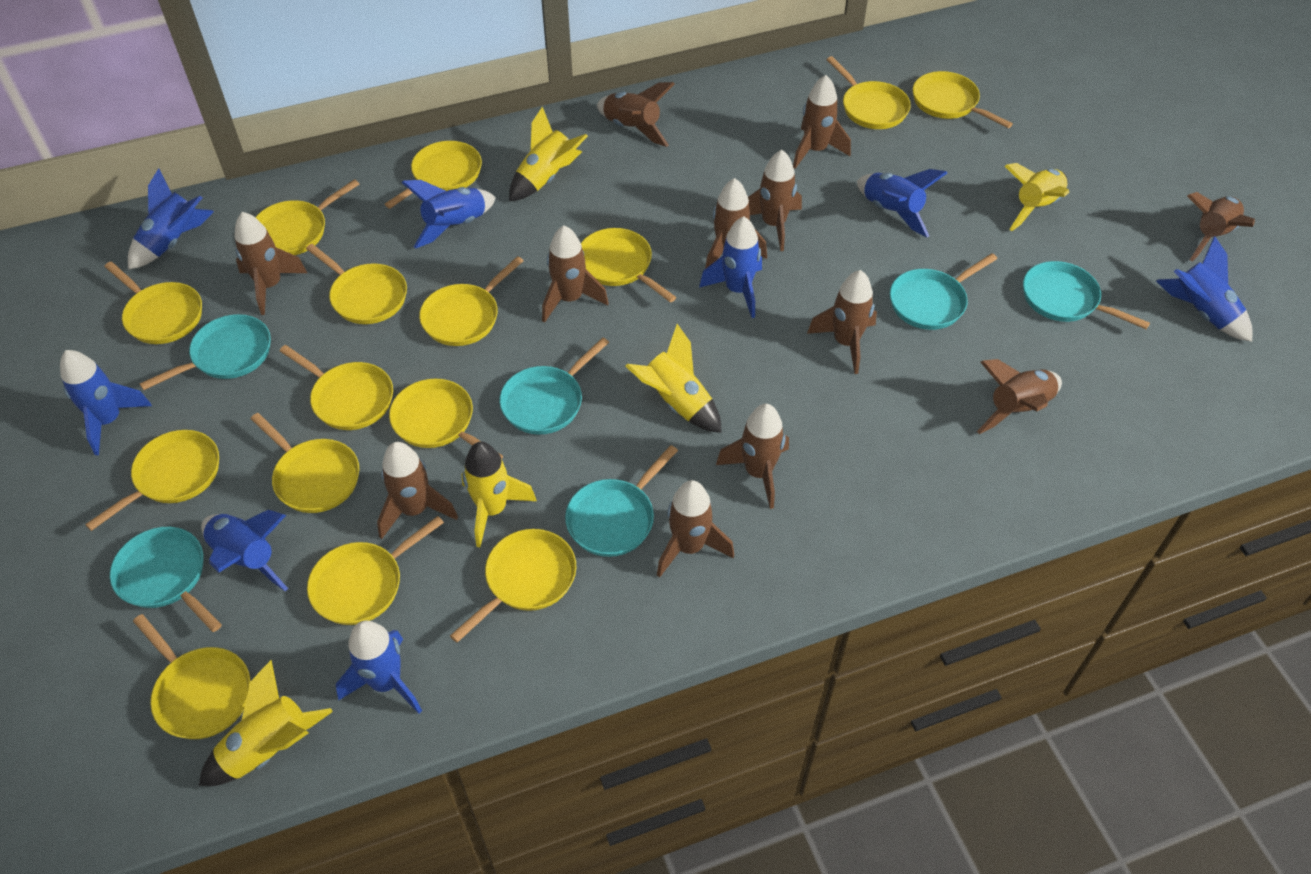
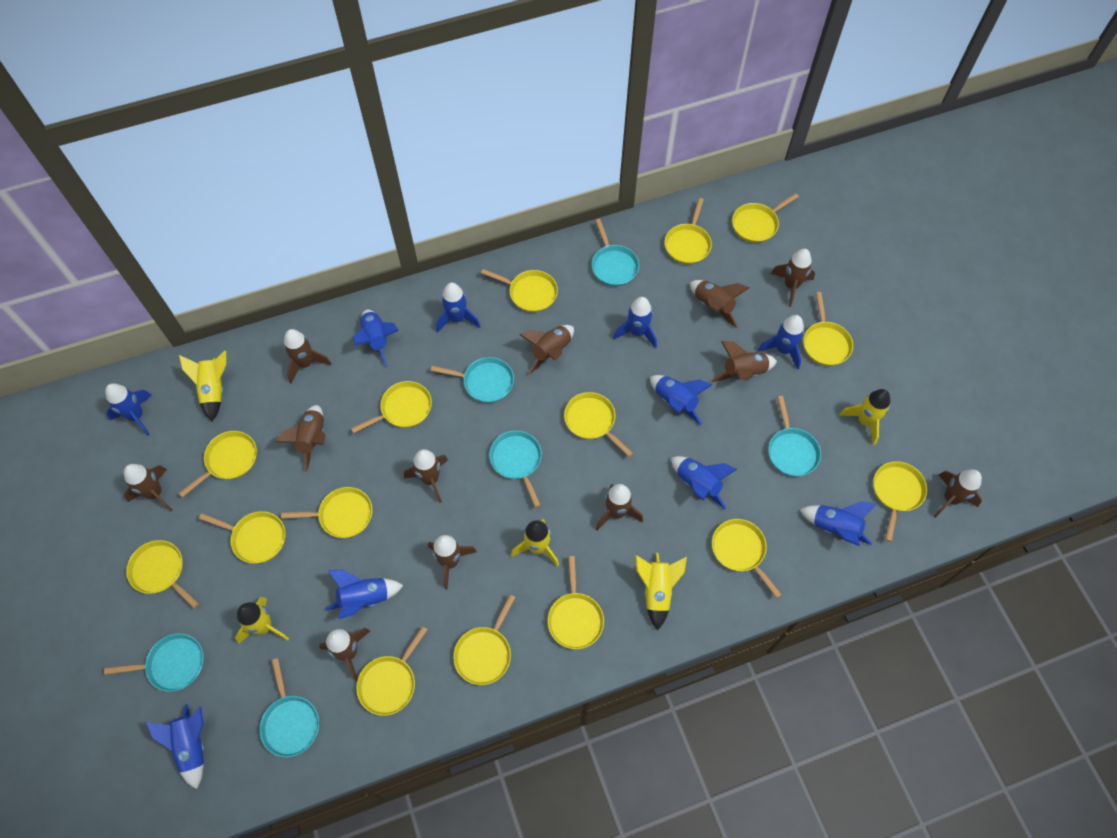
blue rocket: 8 -> 10

